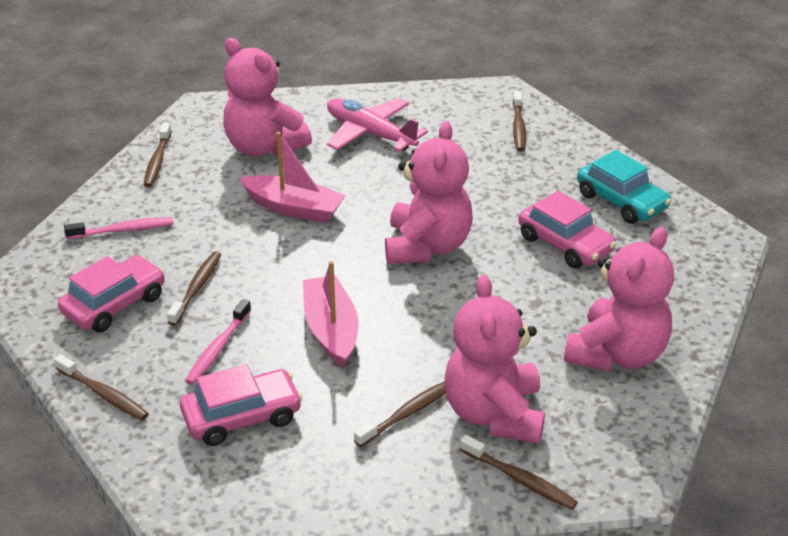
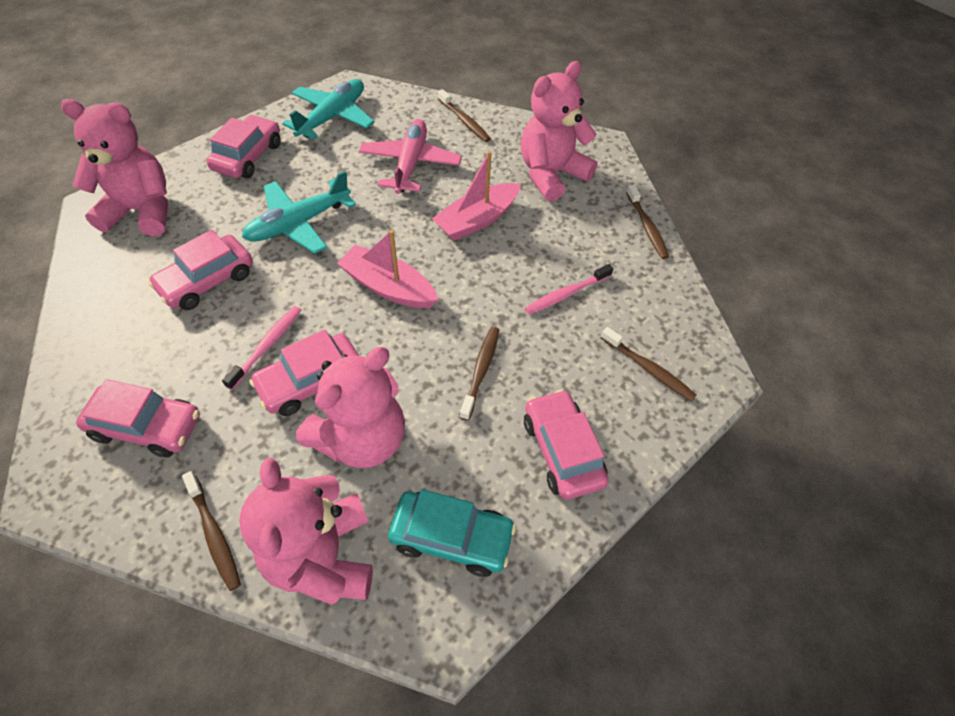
brown toothbrush: 6 -> 5
pink car: 3 -> 5
turquoise plane: 0 -> 2

